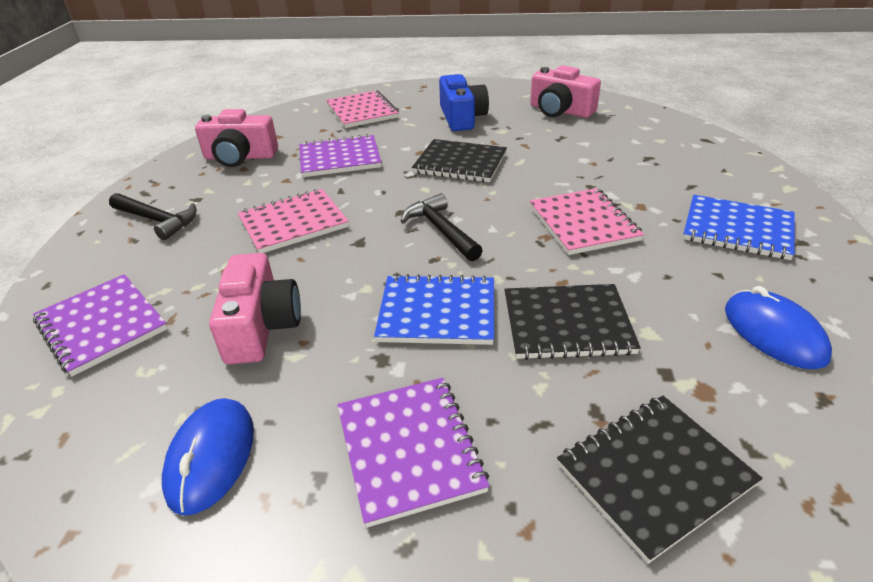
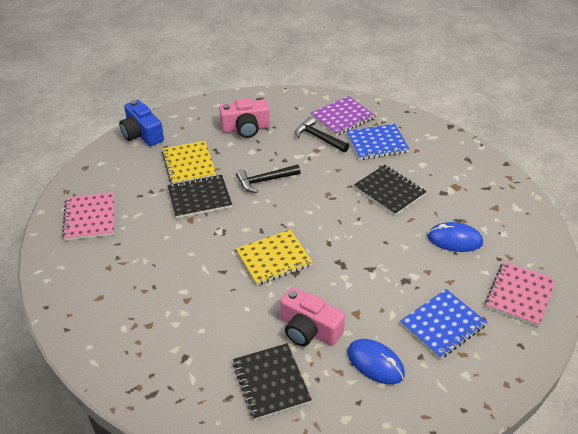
pink camera: 3 -> 2
pink notebook: 3 -> 2
purple notebook: 3 -> 1
yellow notebook: 0 -> 2

